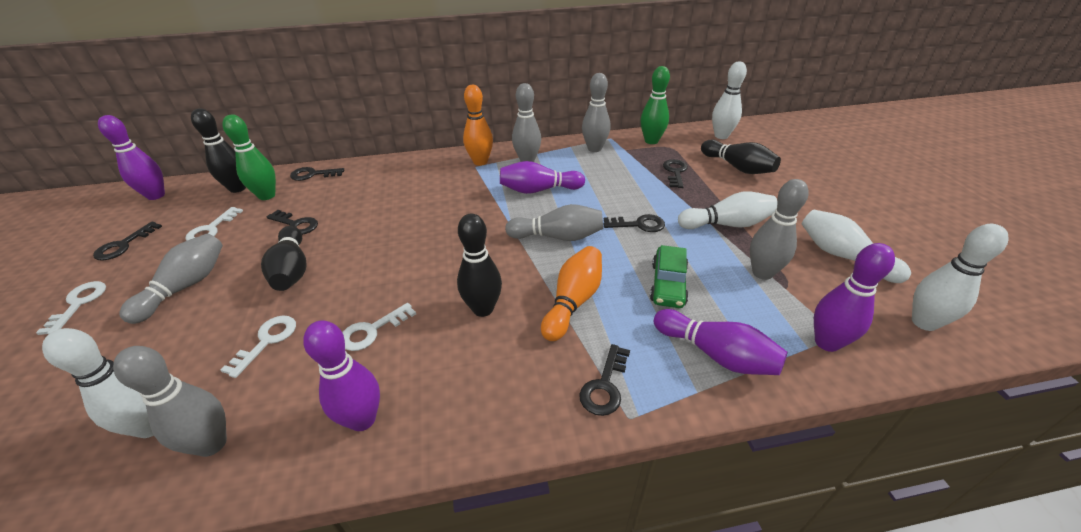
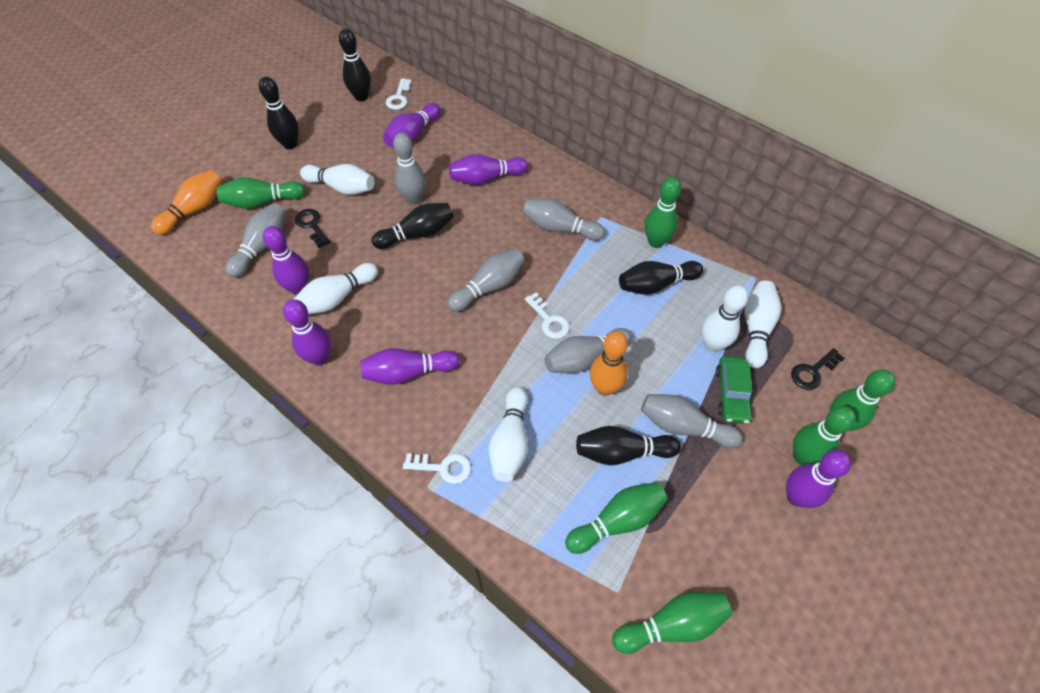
black bowling pin: 4 -> 5
black key: 6 -> 2
green bowling pin: 2 -> 6
purple bowling pin: 5 -> 6
white key: 4 -> 3

